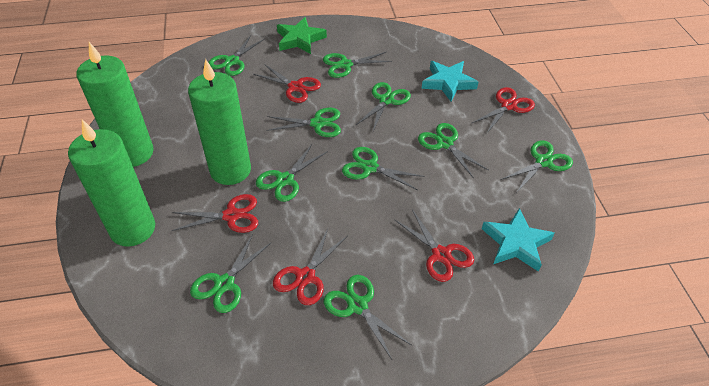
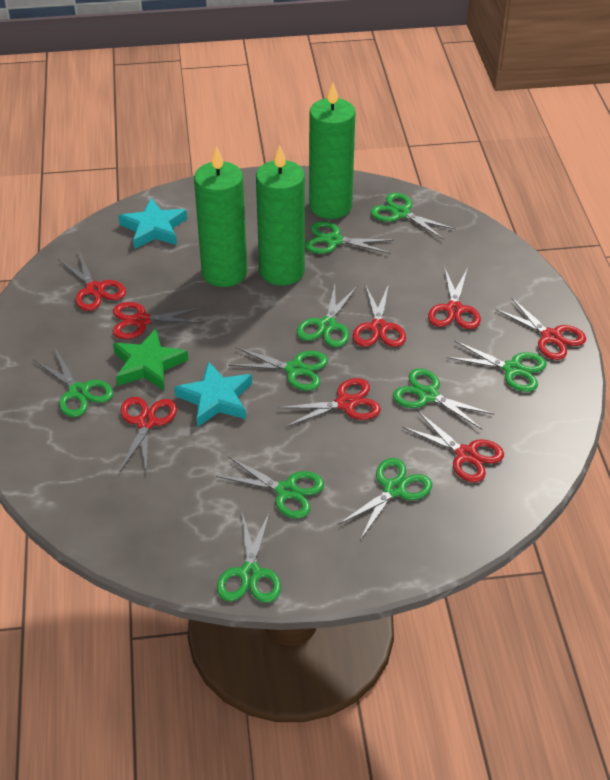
red scissors: 5 -> 8

